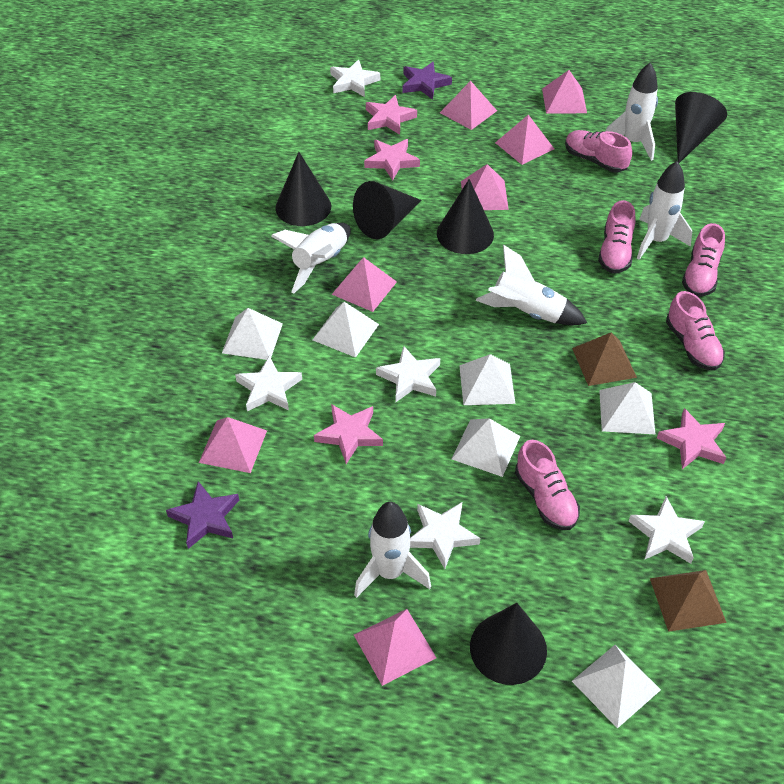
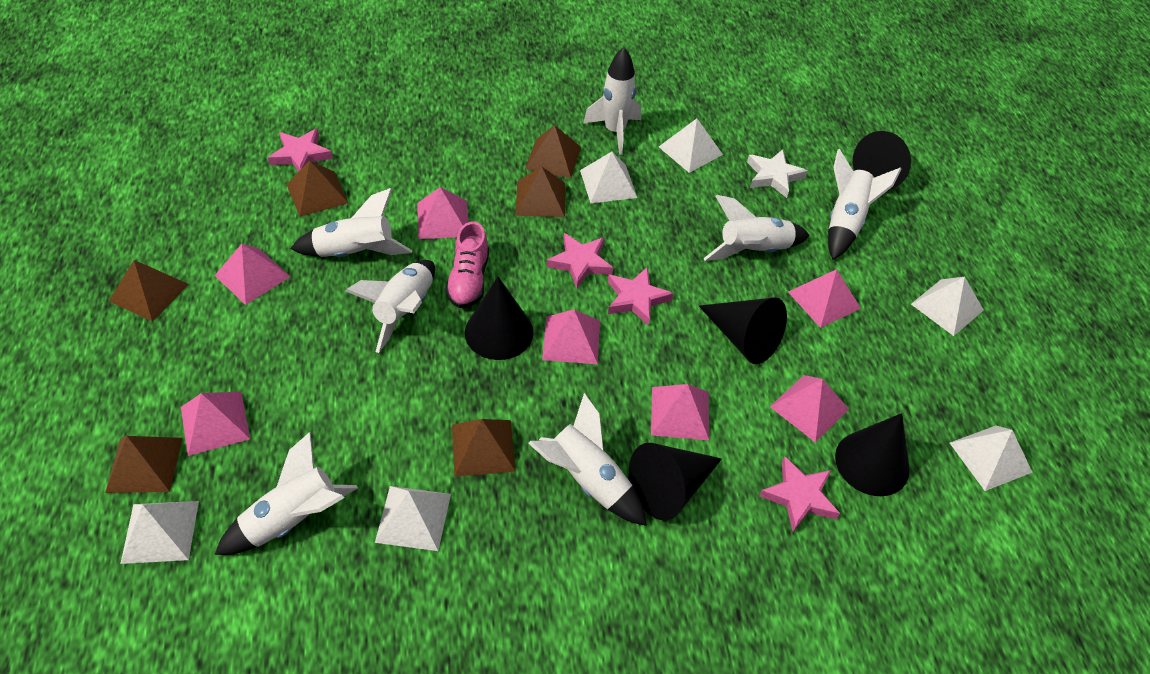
brown pyramid: 2 -> 6
pink shoe: 5 -> 1
purple star: 2 -> 0
white rocket: 5 -> 7
white star: 5 -> 1

